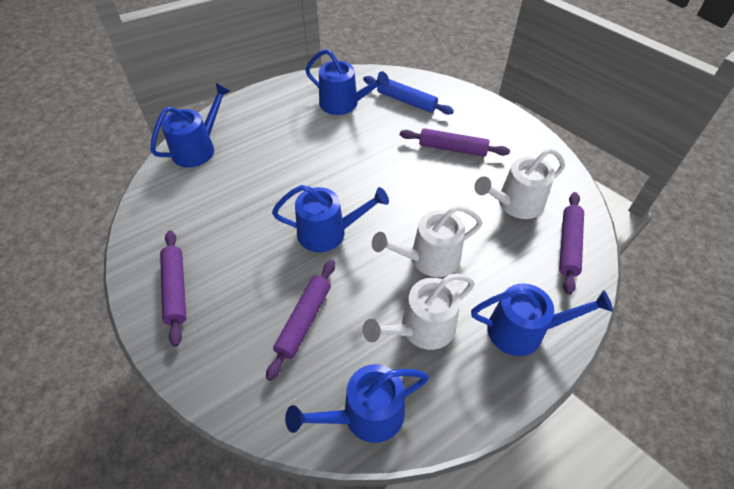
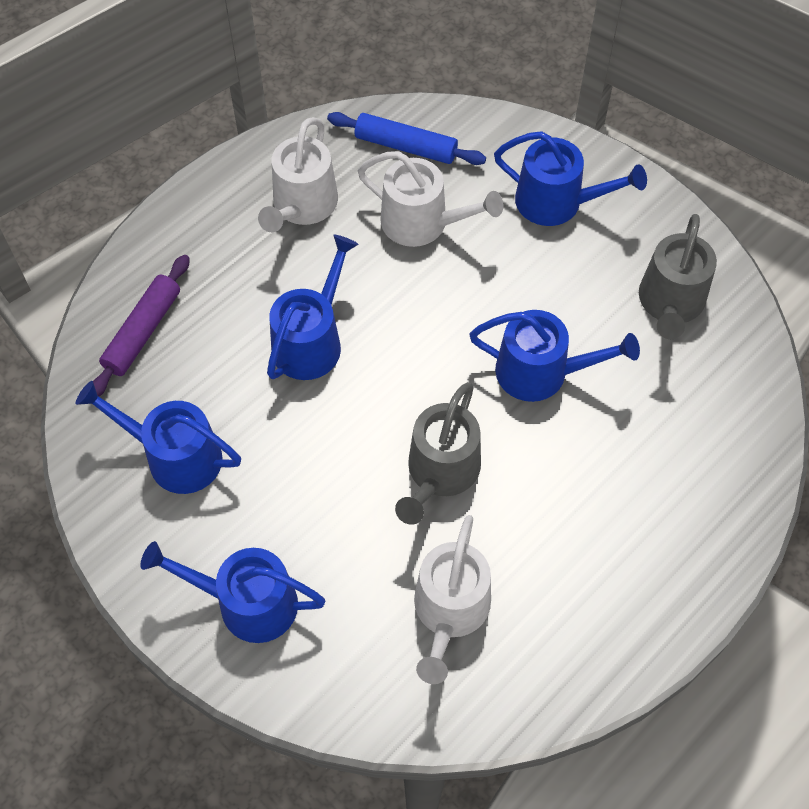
grey watering can: 0 -> 2
purple rolling pin: 4 -> 1

